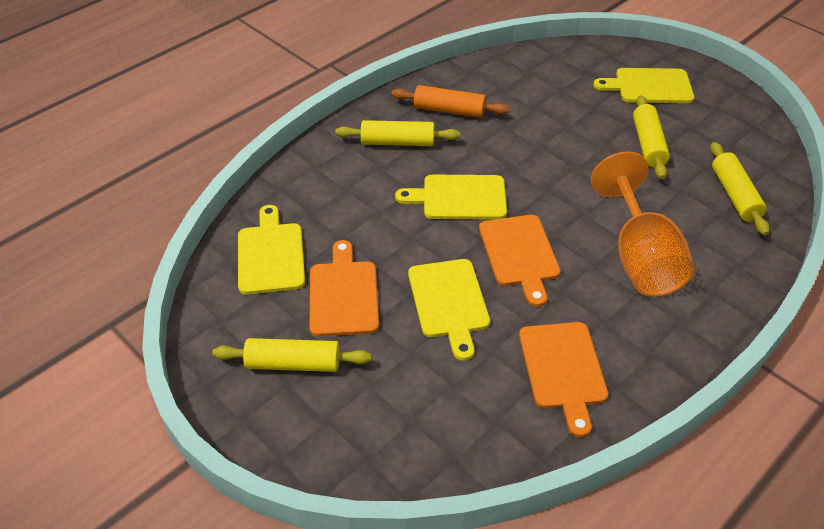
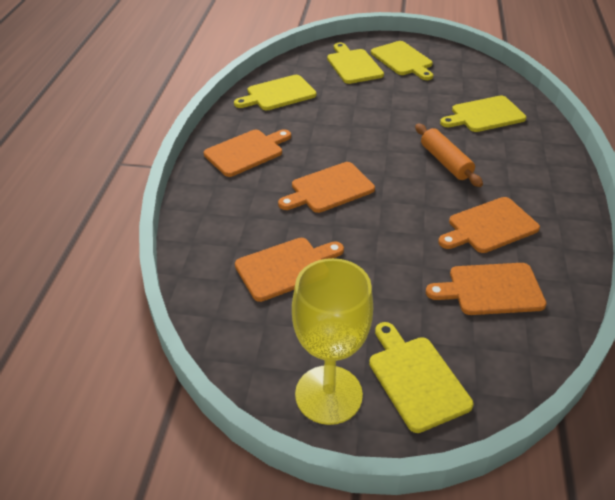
orange cutting board: 3 -> 5
orange goblet: 1 -> 0
yellow cutting board: 4 -> 5
yellow goblet: 0 -> 1
yellow rolling pin: 4 -> 0

